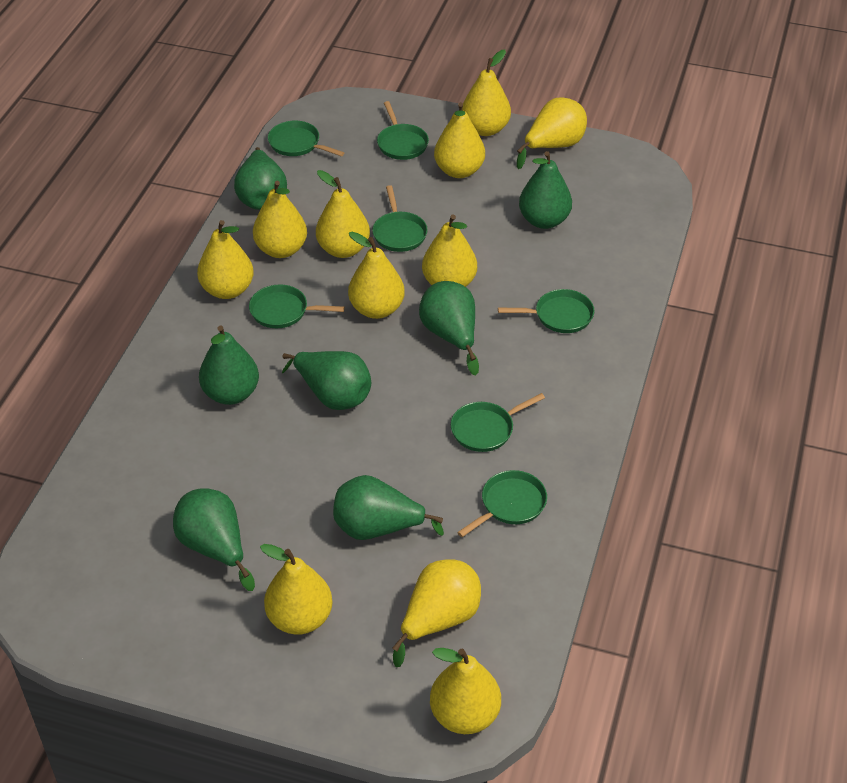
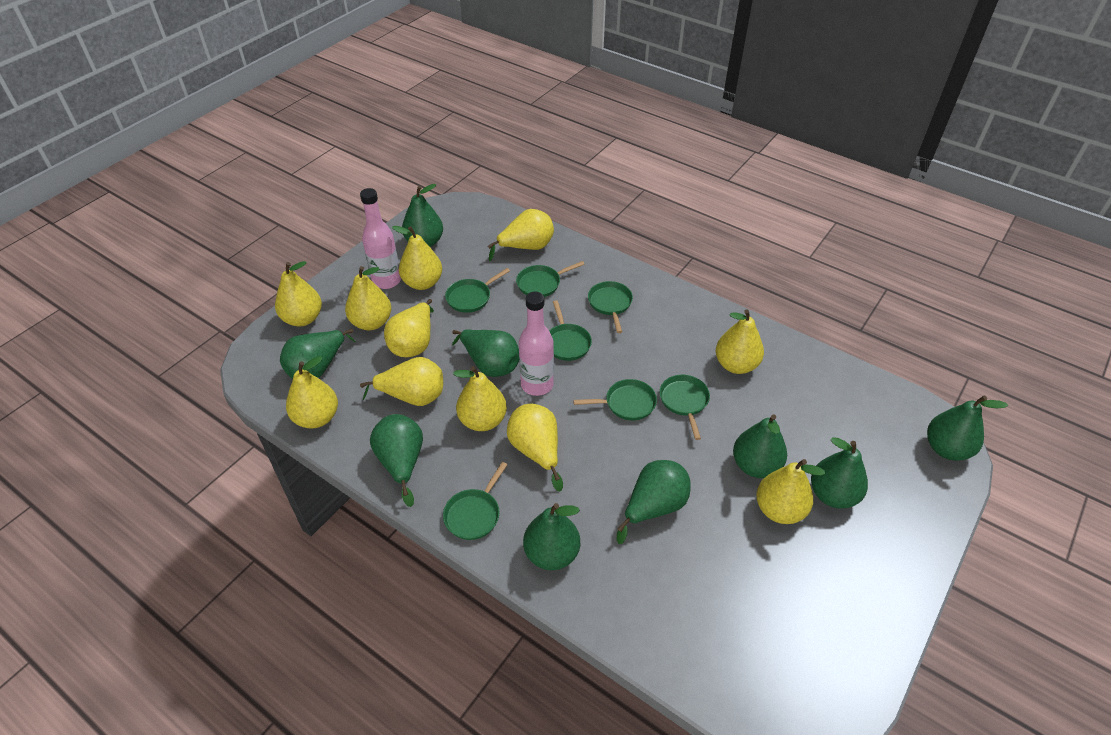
green pear: 7 -> 9
pink bottle: 0 -> 2

